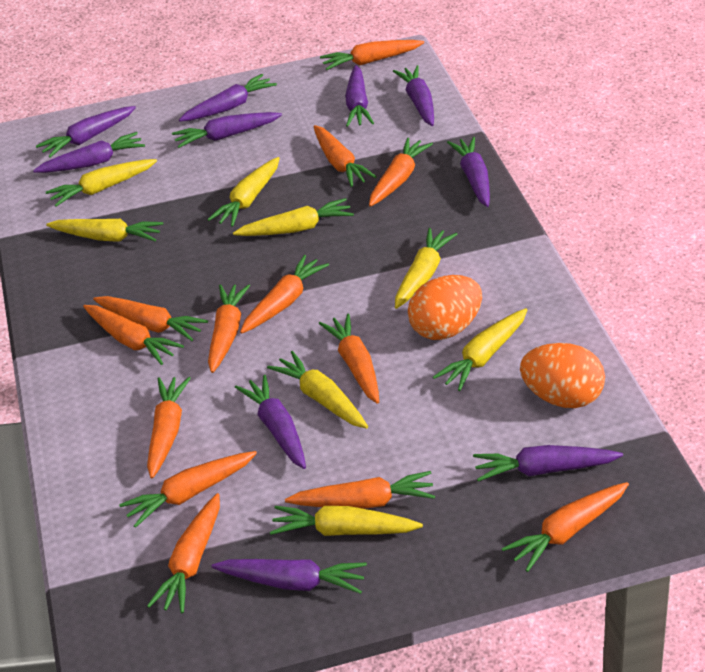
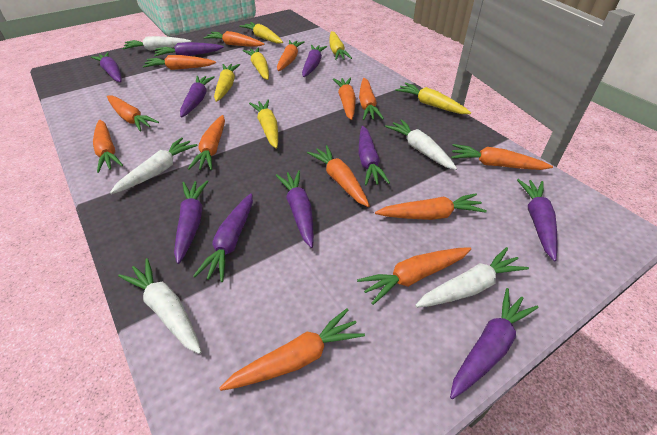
orange egg: 2 -> 0
white carrot: 0 -> 5
yellow carrot: 8 -> 6

